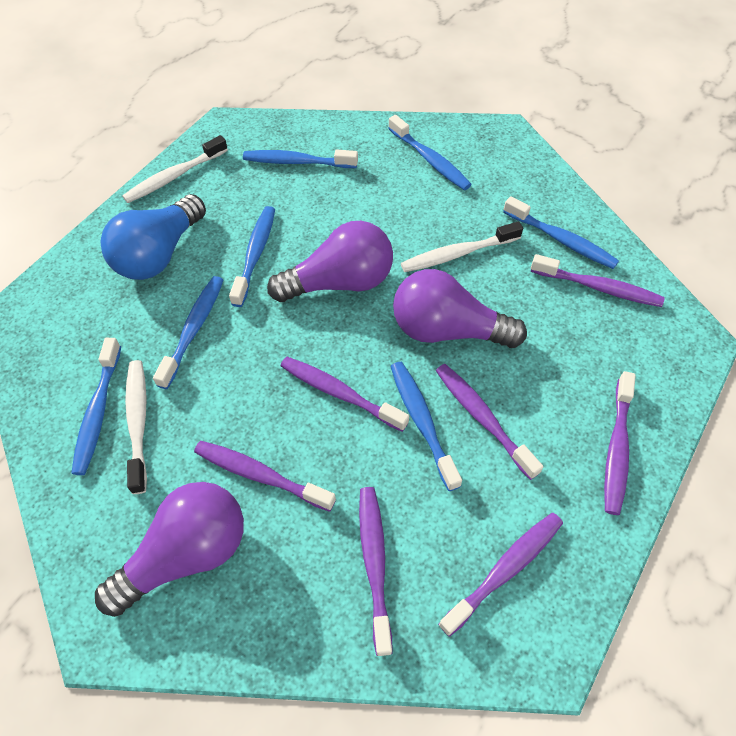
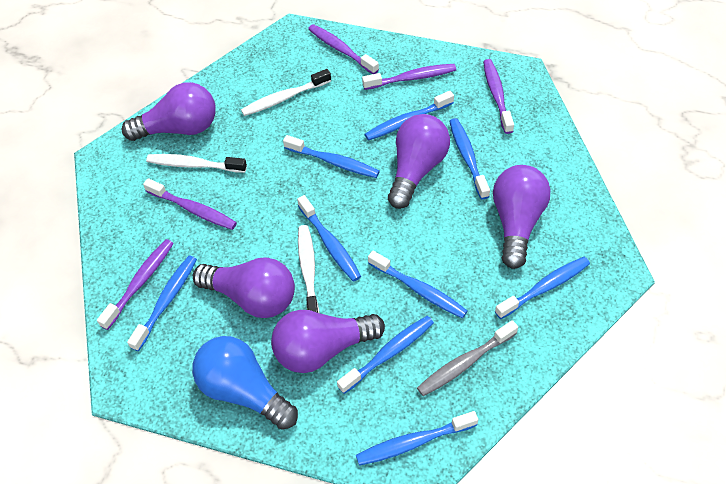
blue toothbrush: 7 -> 9
grey toothbrush: 0 -> 1
purple light bulb: 3 -> 5
purple toothbrush: 7 -> 5

